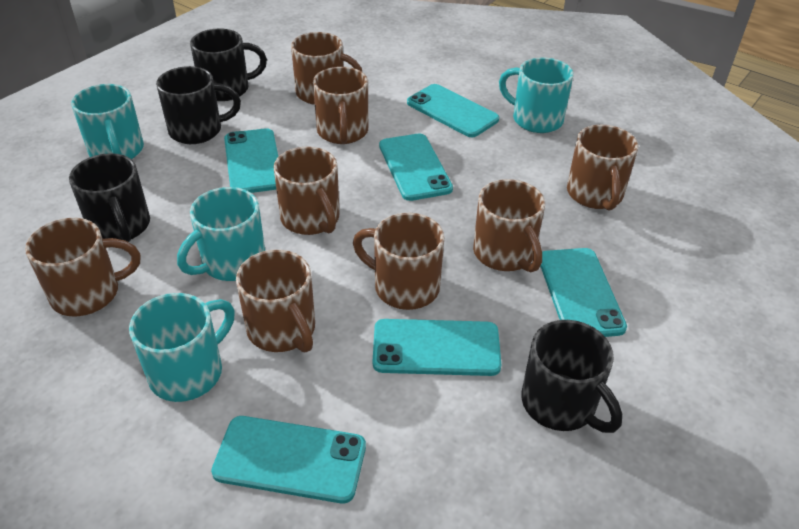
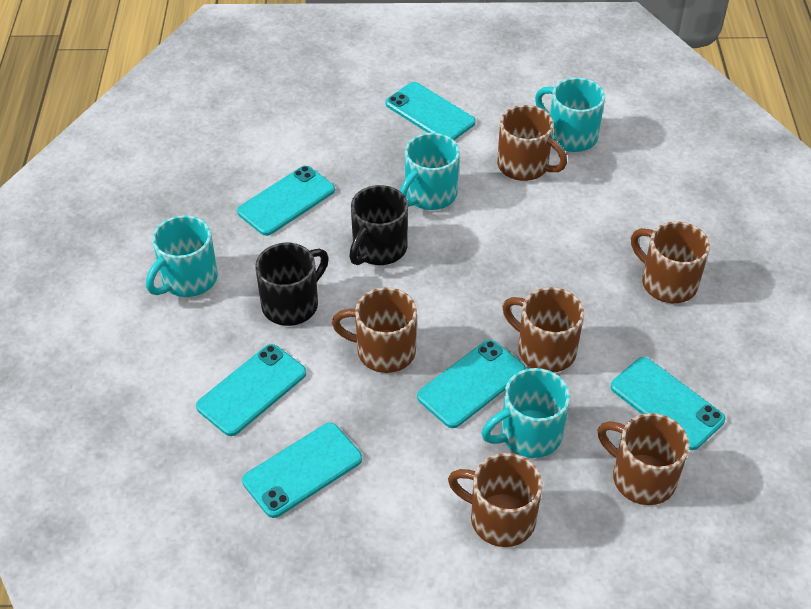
black mug: 4 -> 2
brown mug: 8 -> 6

